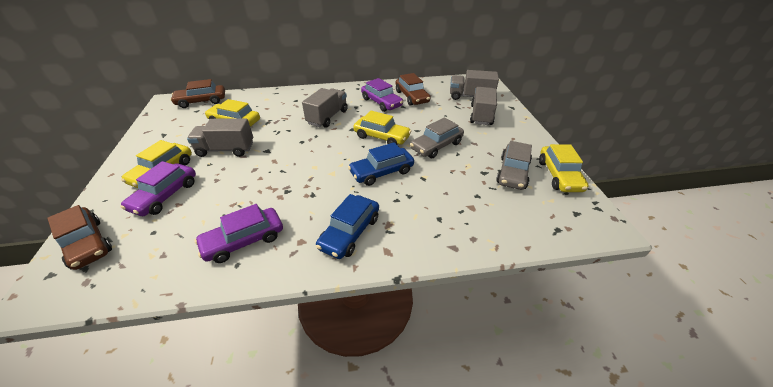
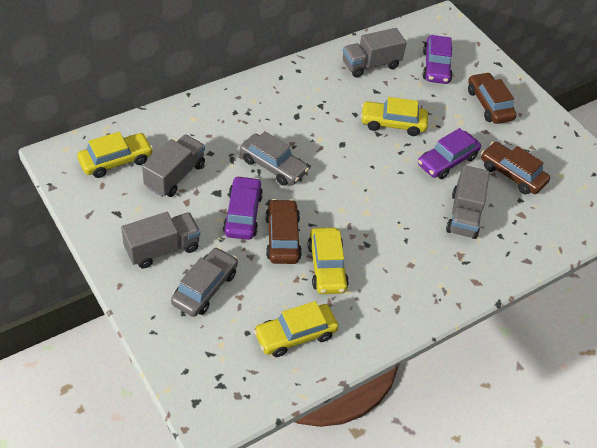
blue car: 2 -> 0

